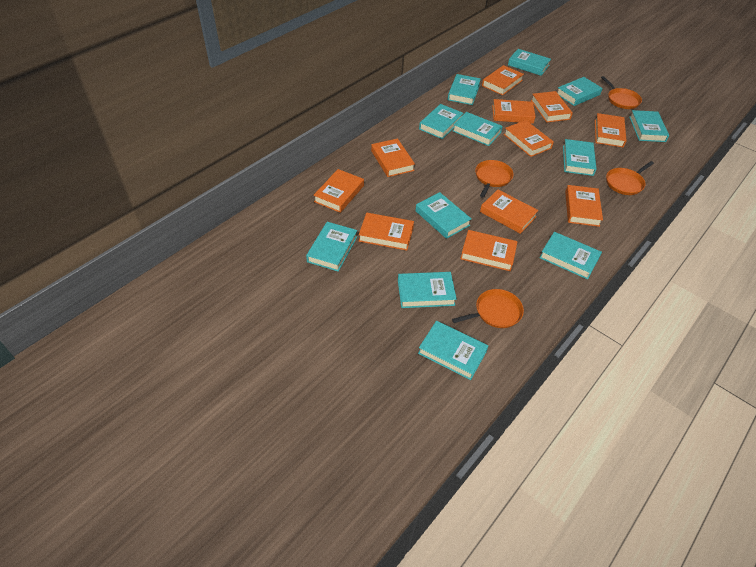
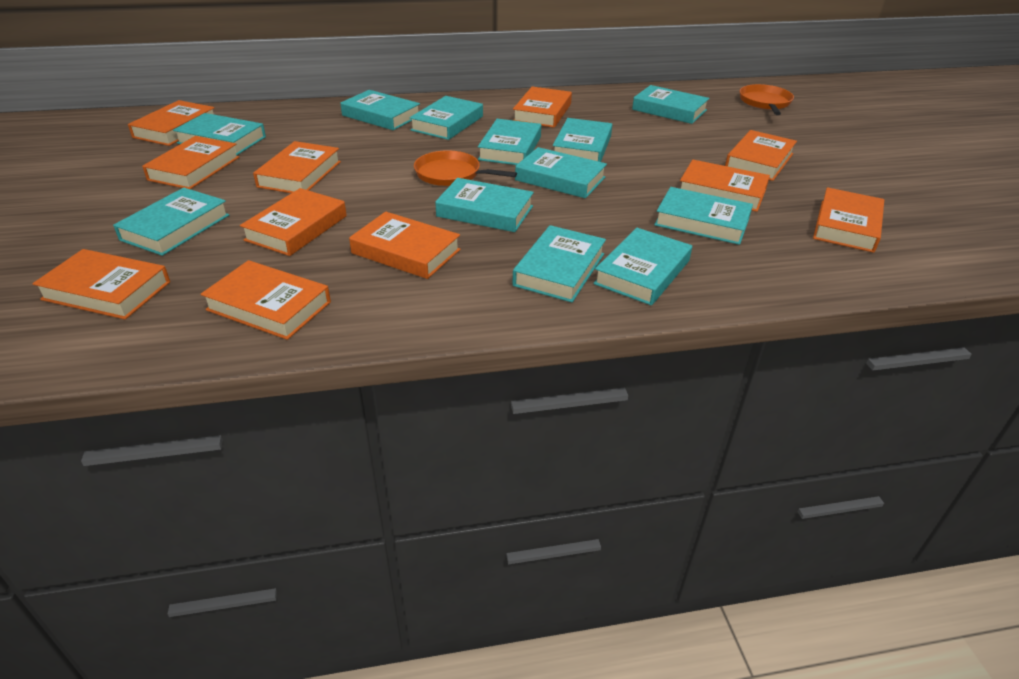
orange pan: 4 -> 2

